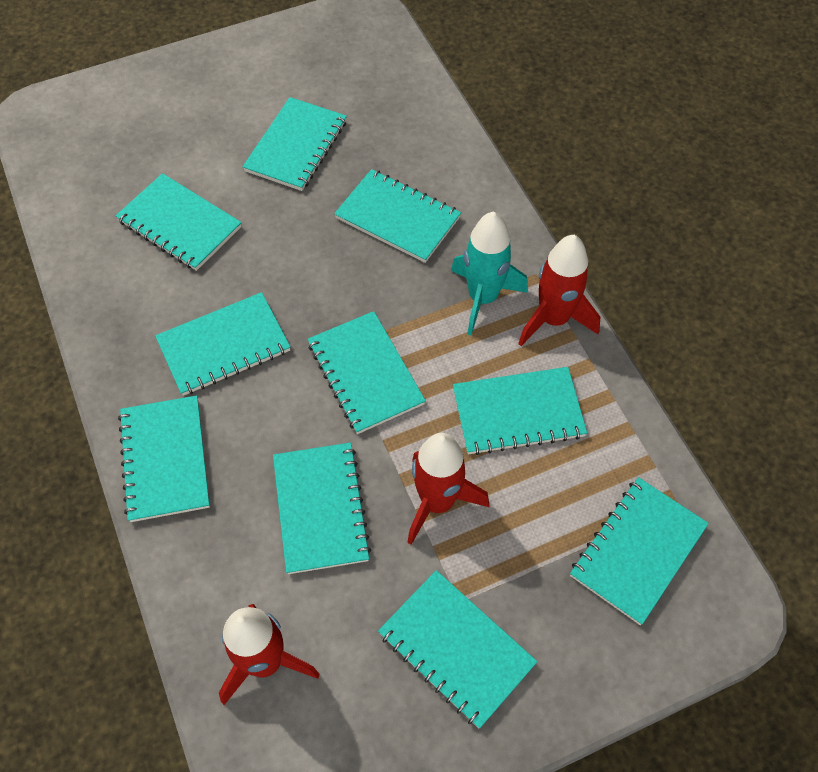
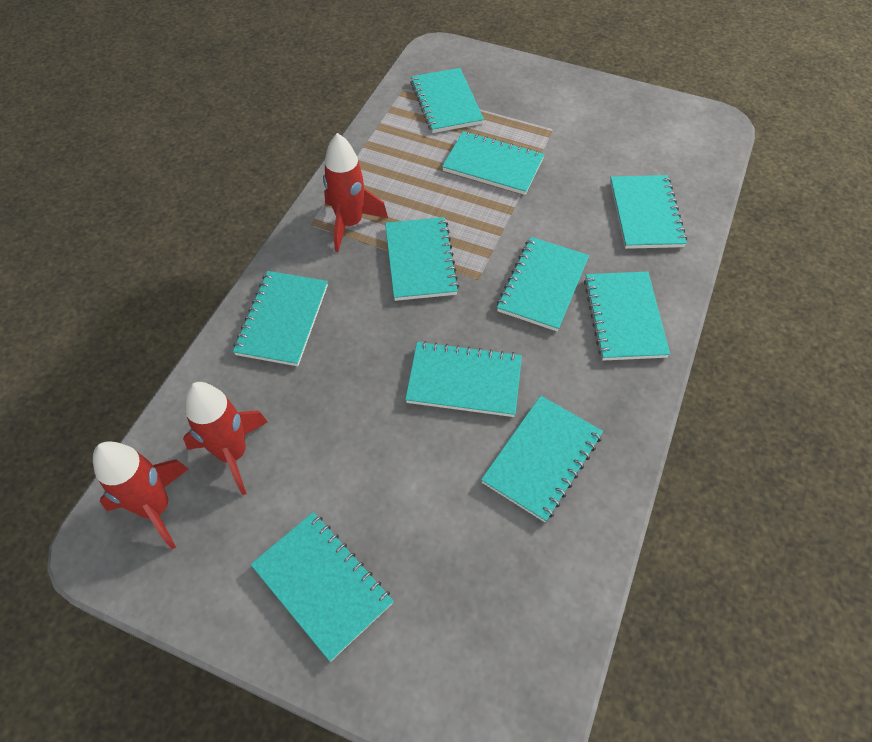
turquoise rocket: 1 -> 0

